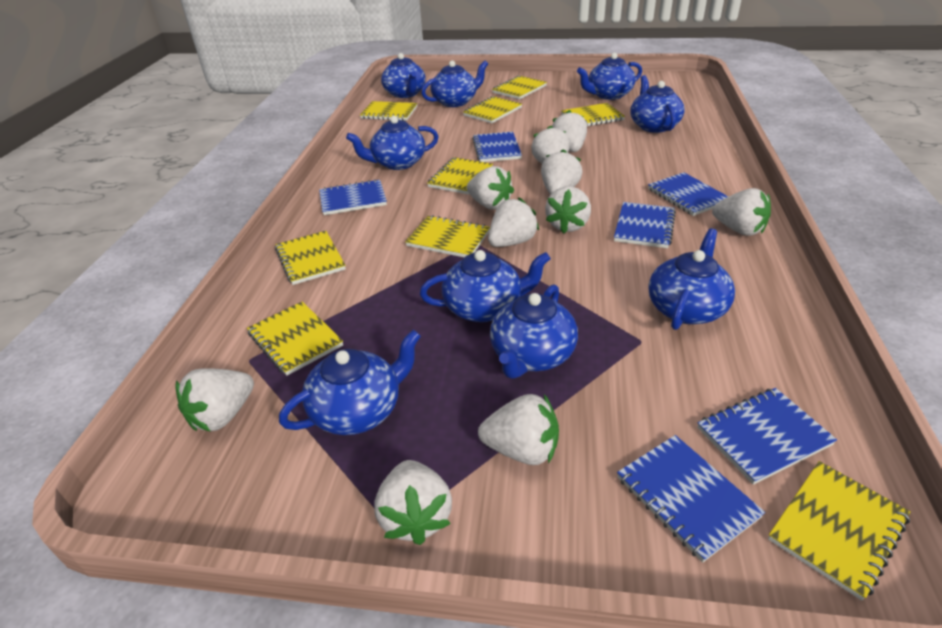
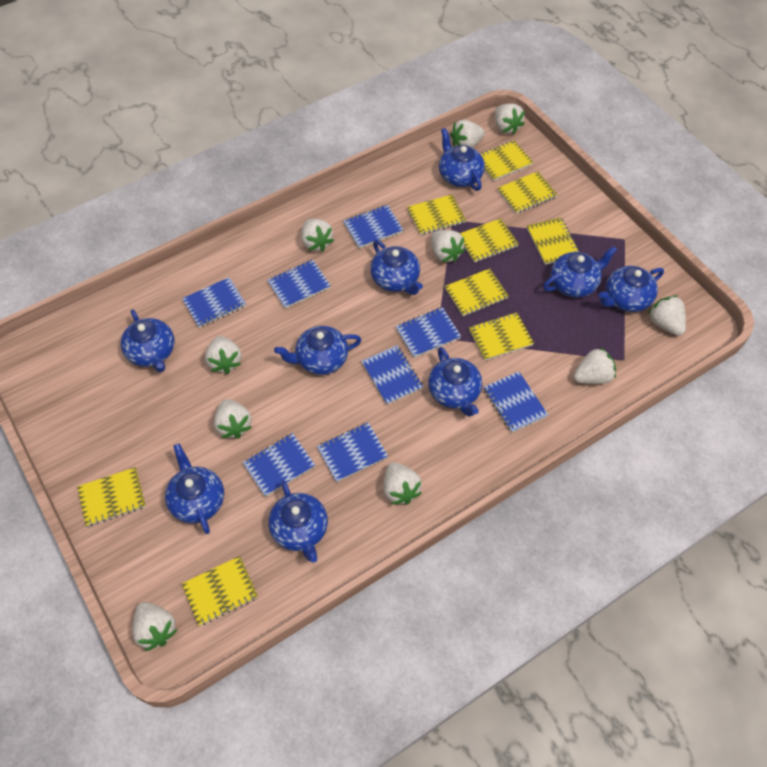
blue notebook: 6 -> 8

